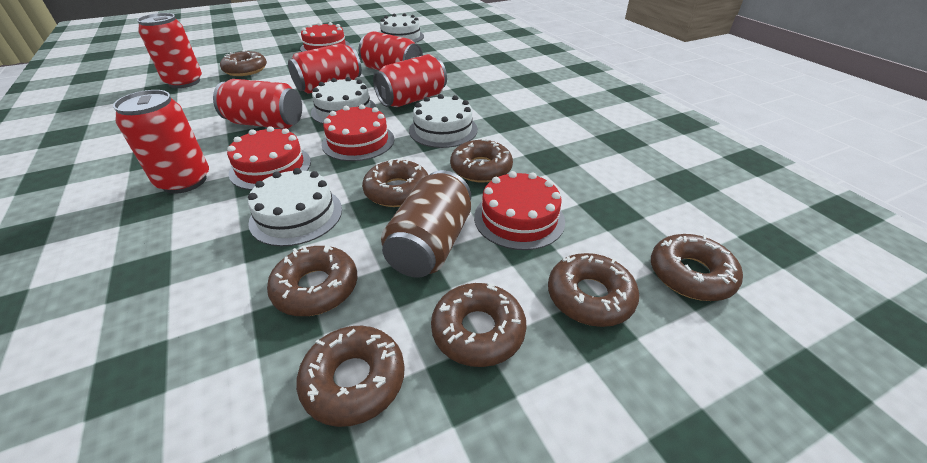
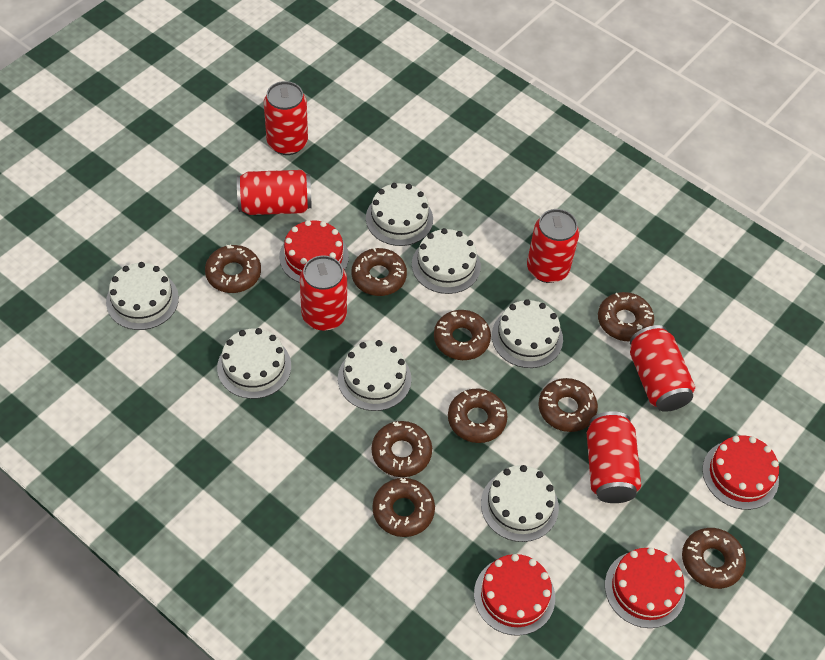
brown can: 1 -> 0
brown donut: 8 -> 9
white cake: 4 -> 7

